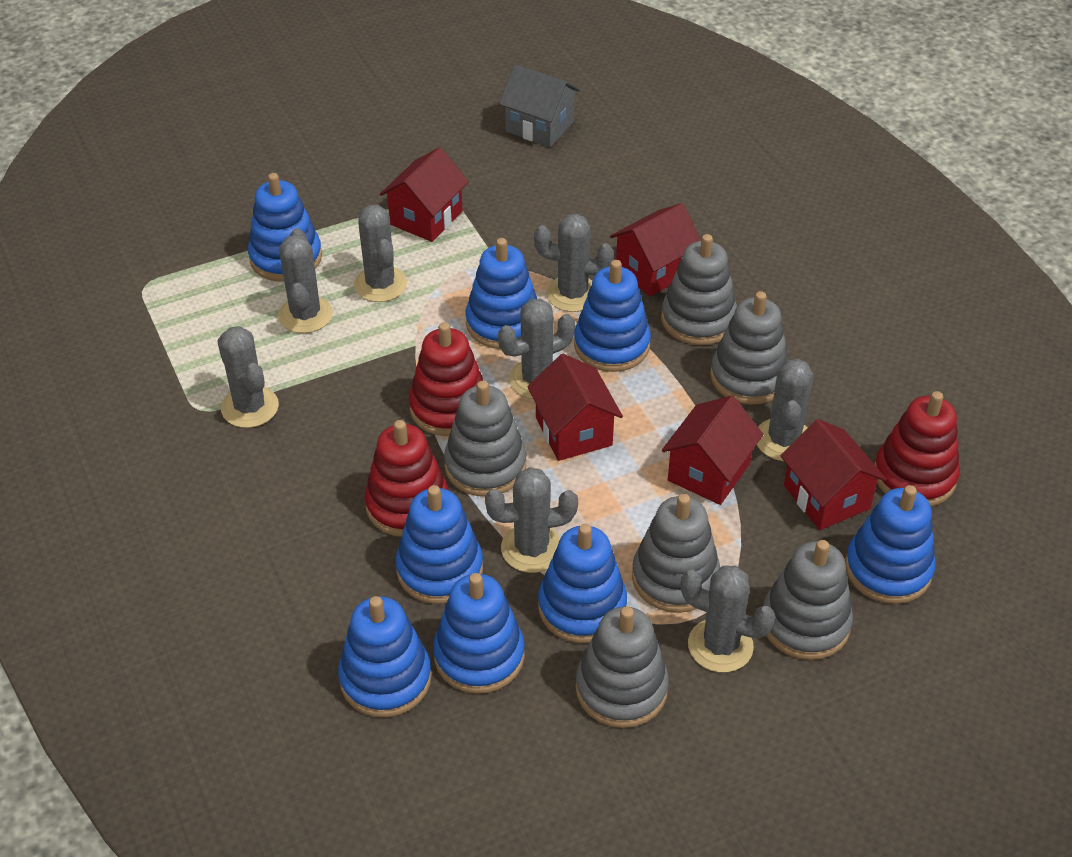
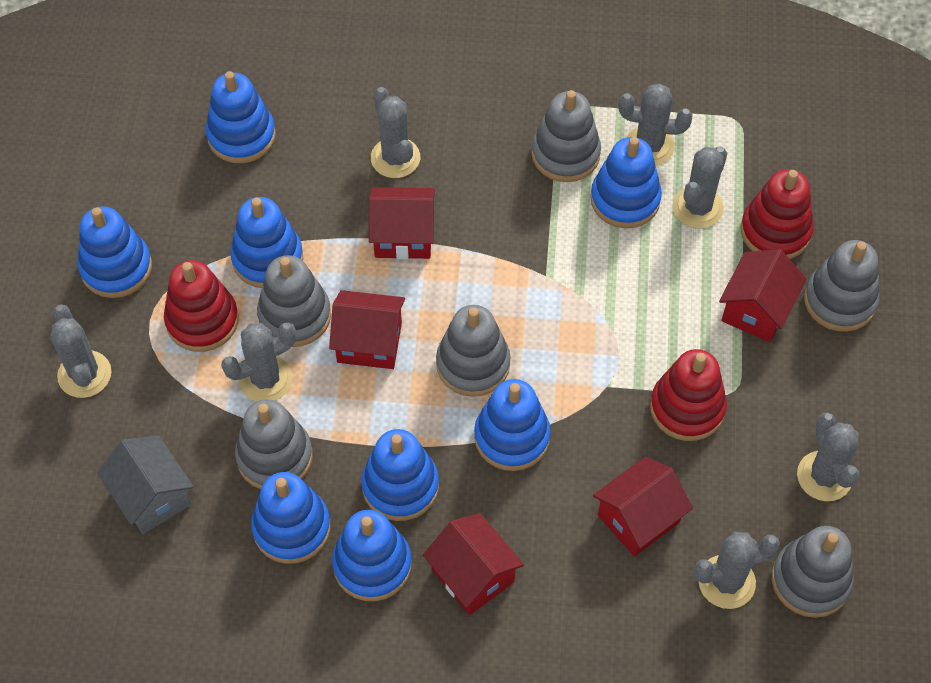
grey cactus: 8 -> 7

